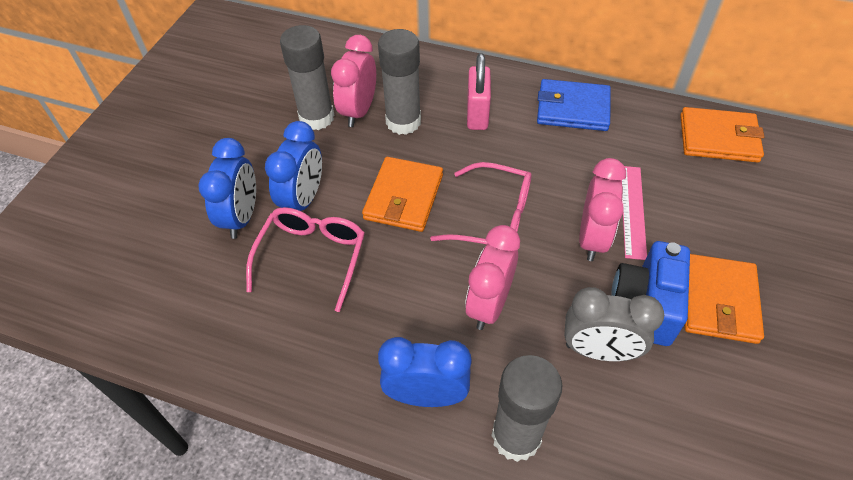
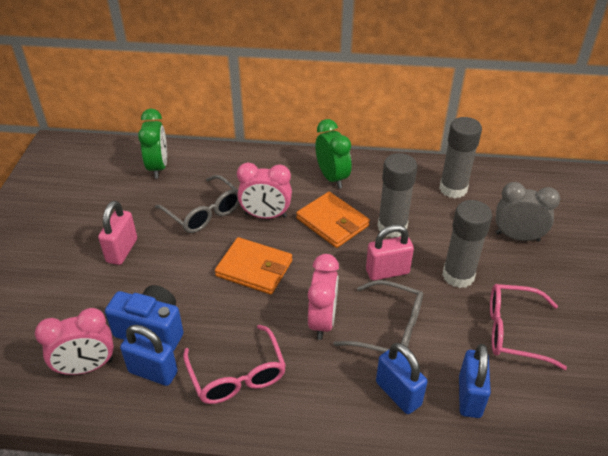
blue clock: 3 -> 0
blue padlock: 0 -> 3
blue wallet: 1 -> 0
green clock: 0 -> 2
grey glasses: 0 -> 2
orange wallet: 3 -> 2
pink padlock: 1 -> 2
pink ruler: 1 -> 0

